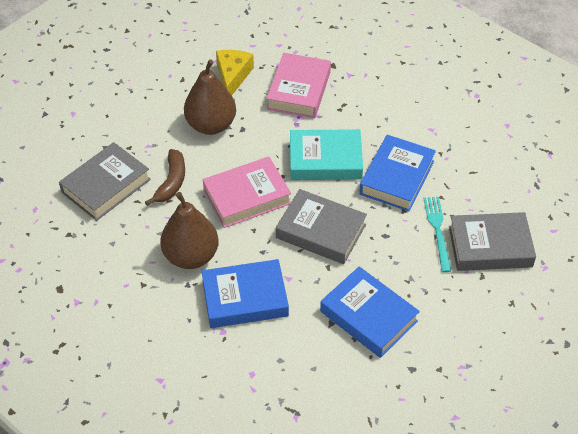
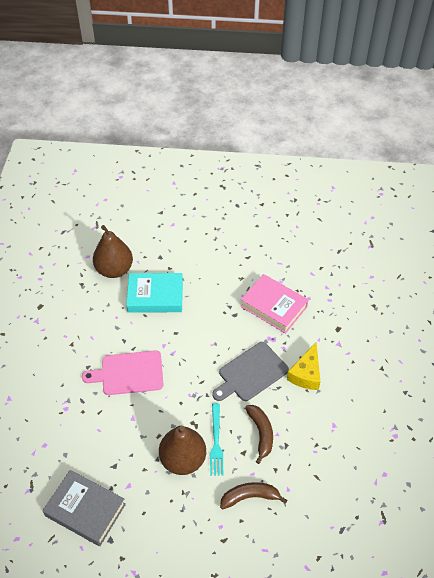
blue book: 3 -> 0
brown banana: 1 -> 2
grey book: 3 -> 1
grey cutting board: 0 -> 1
pink book: 2 -> 1
pink cutting board: 0 -> 1

